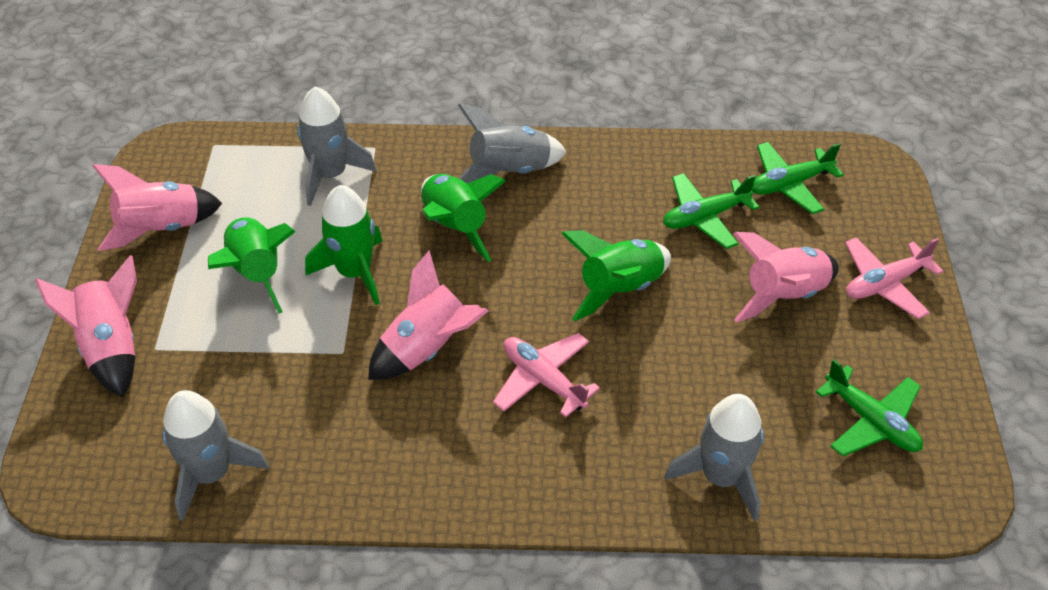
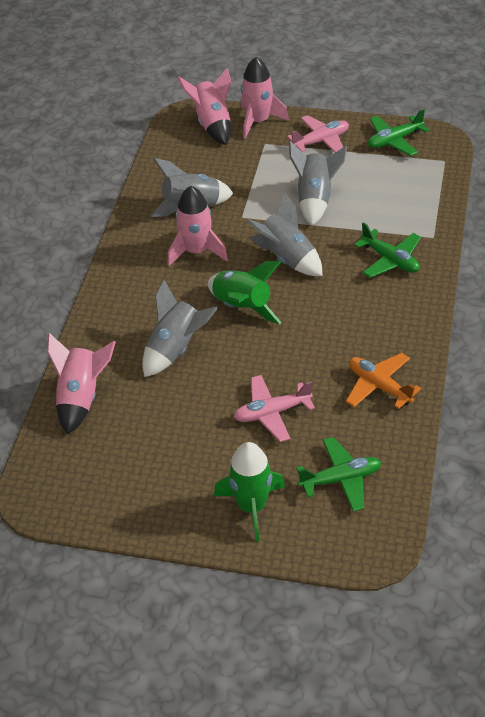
green rocket: 4 -> 2
orange plane: 0 -> 1

